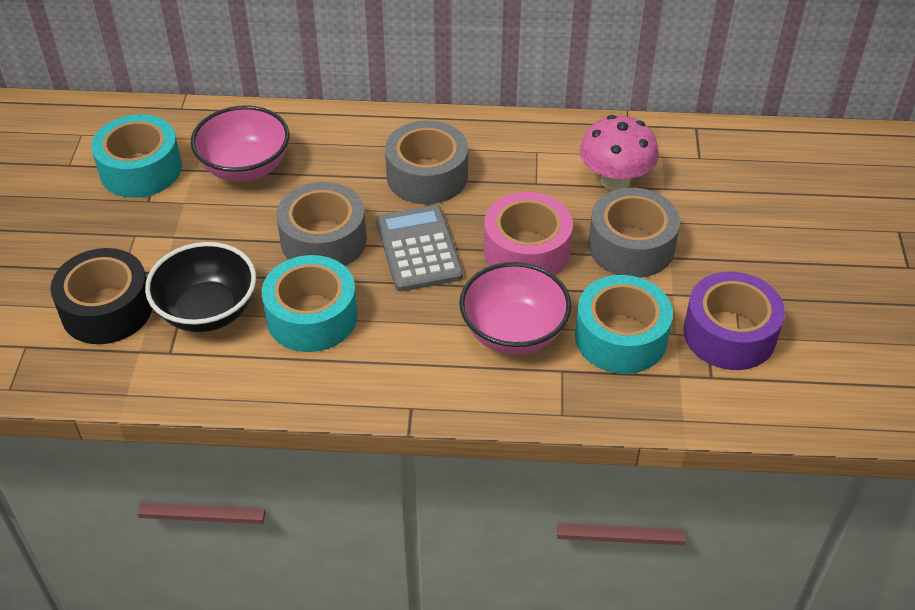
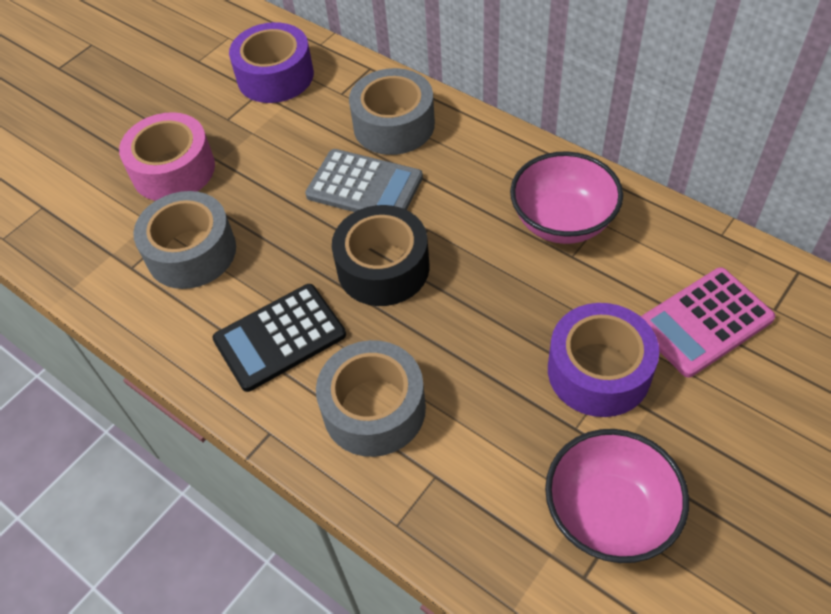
black bowl: 1 -> 0
black calculator: 0 -> 1
pink calculator: 0 -> 1
pink mushroom: 1 -> 0
purple tape: 1 -> 2
turquoise tape: 3 -> 0

